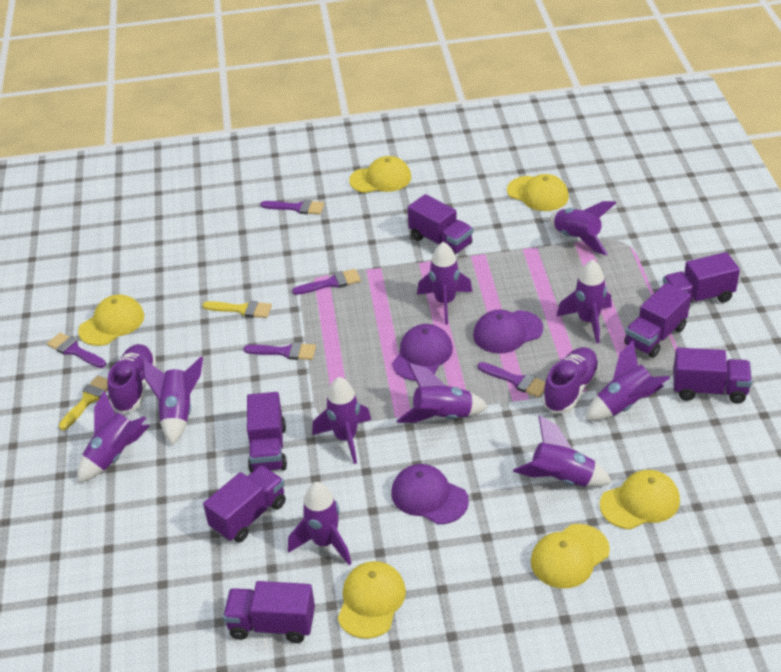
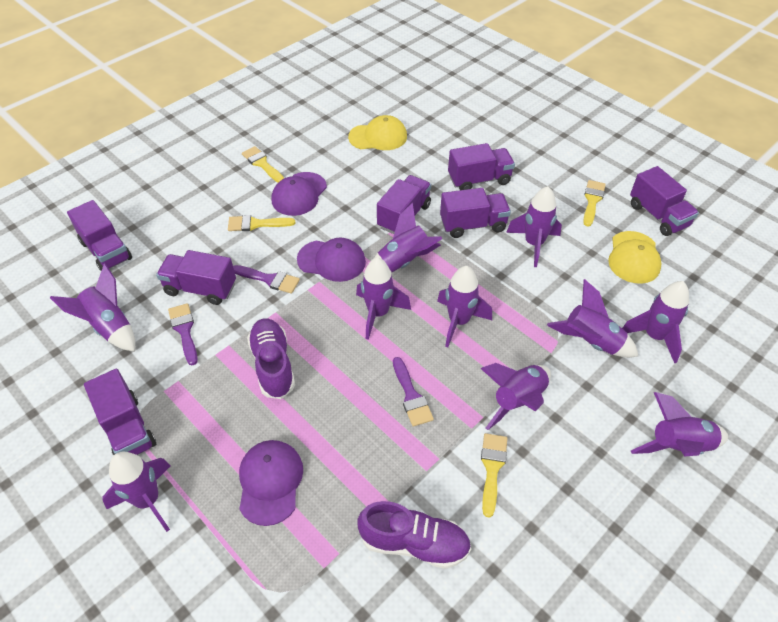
purple brush: 5 -> 3
yellow brush: 2 -> 4
yellow cap: 6 -> 2

